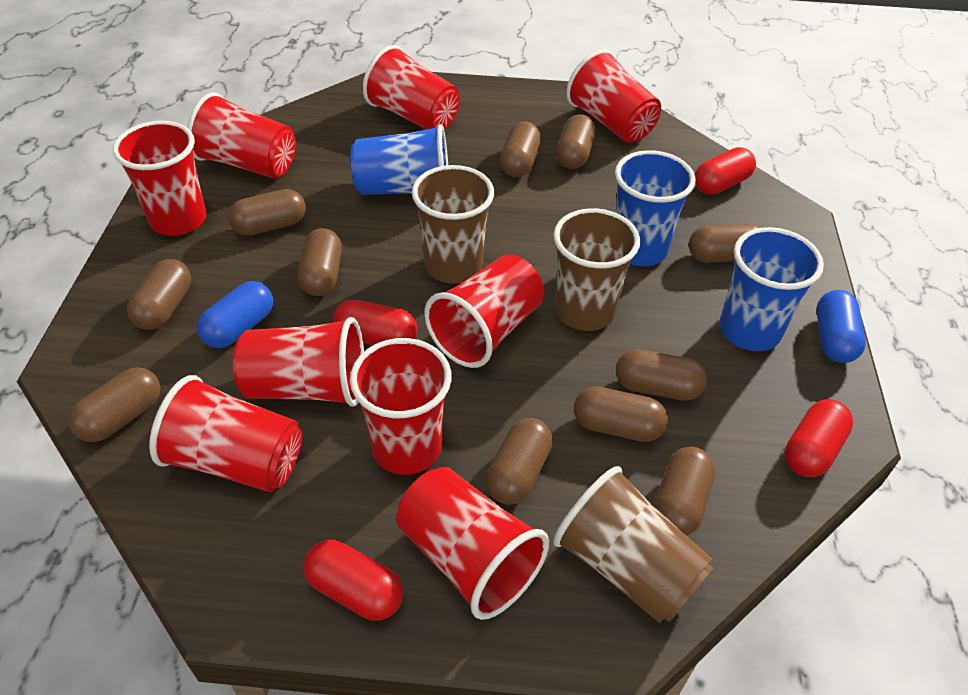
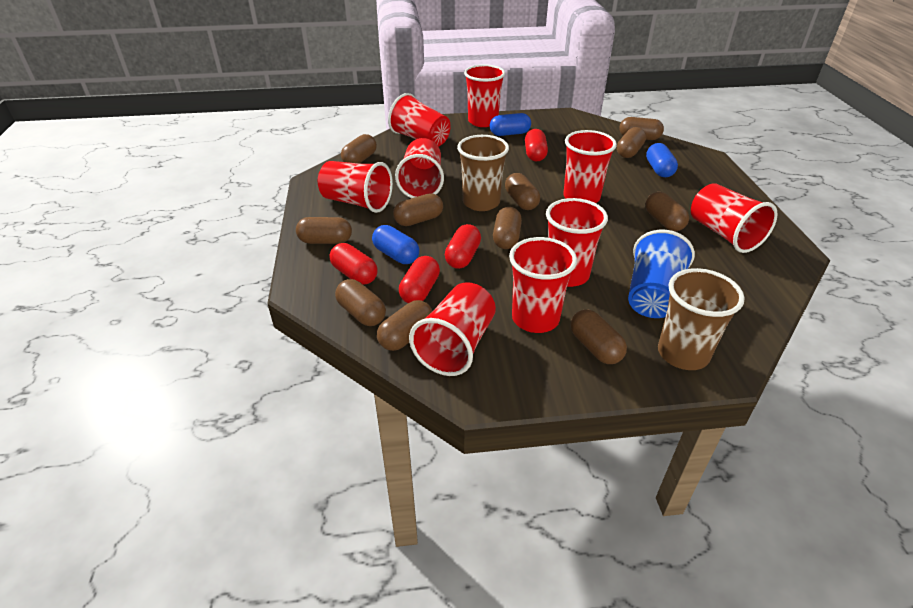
blue capsule: 2 -> 3
blue cup: 3 -> 1
brown cup: 3 -> 2

